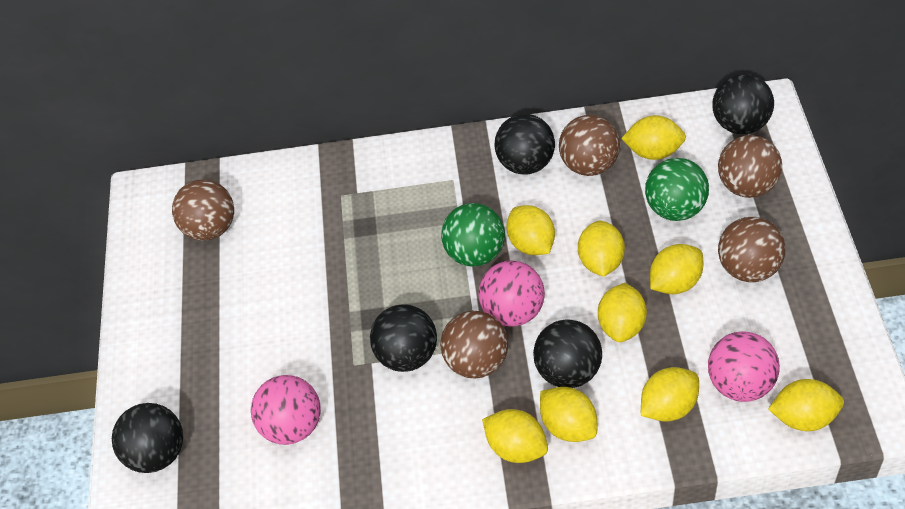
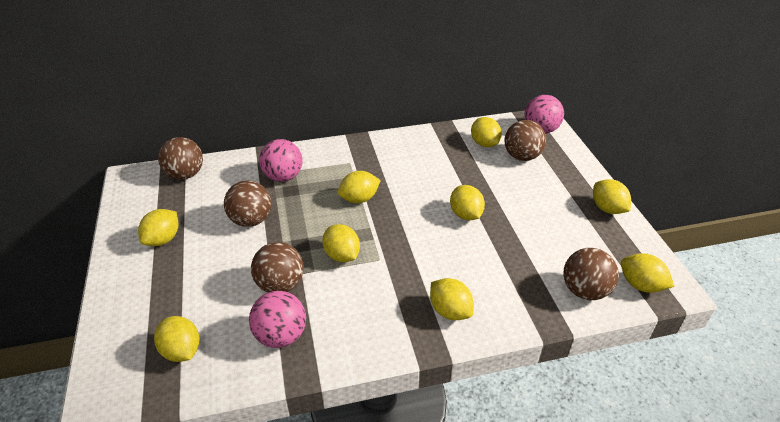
black ball: 5 -> 0
green ball: 2 -> 0

